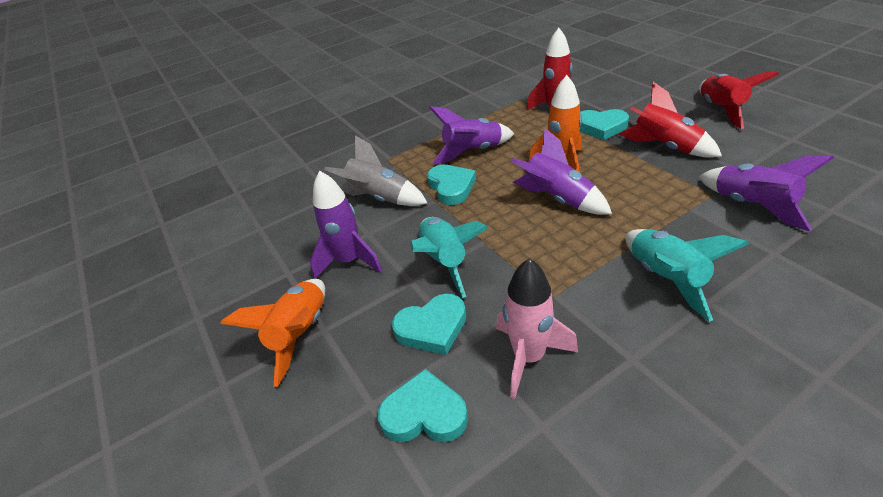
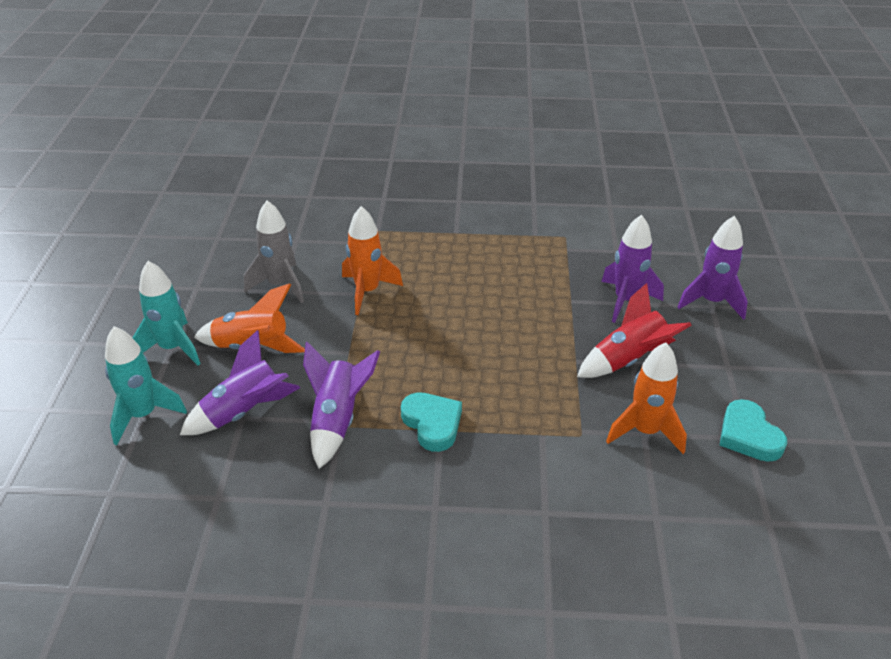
orange rocket: 2 -> 3
pink rocket: 1 -> 0
red rocket: 3 -> 1
turquoise heart: 4 -> 2

